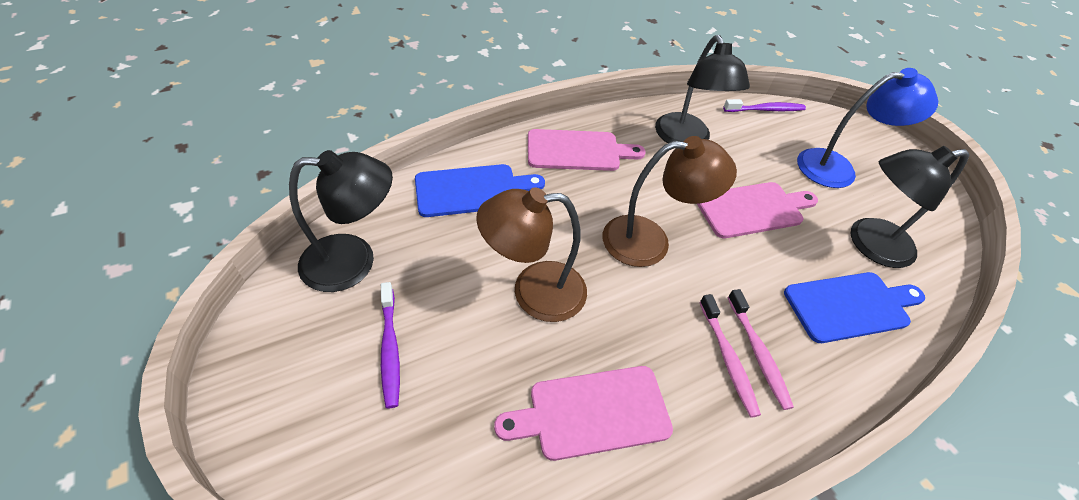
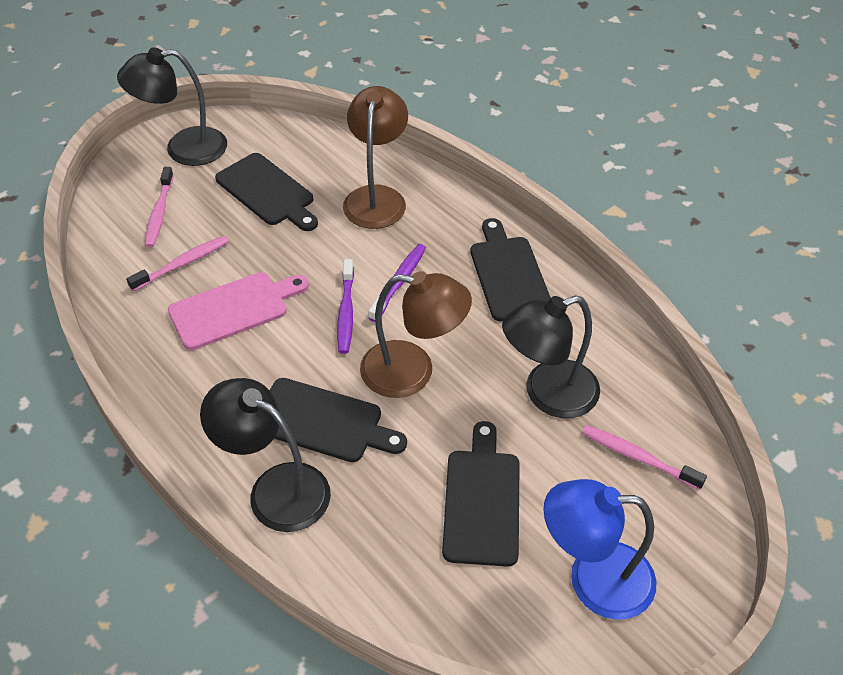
black cutting board: 0 -> 4
blue cutting board: 2 -> 0
pink cutting board: 3 -> 1
pink toothbrush: 2 -> 3

